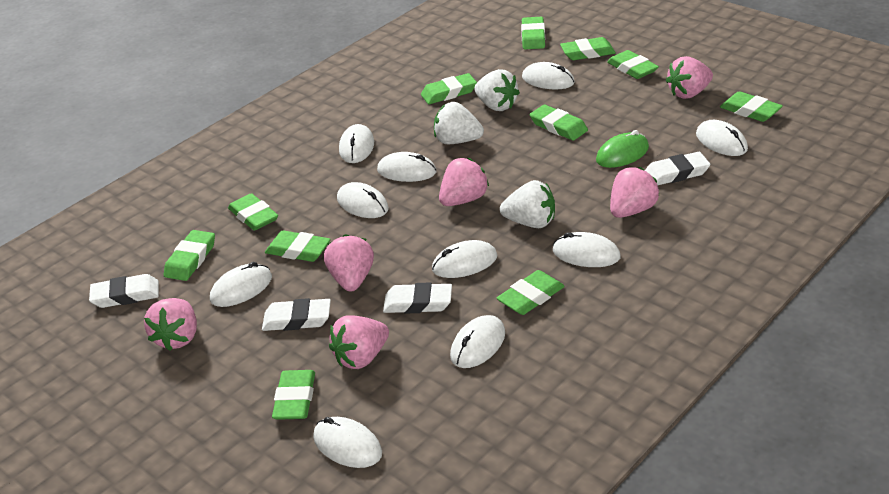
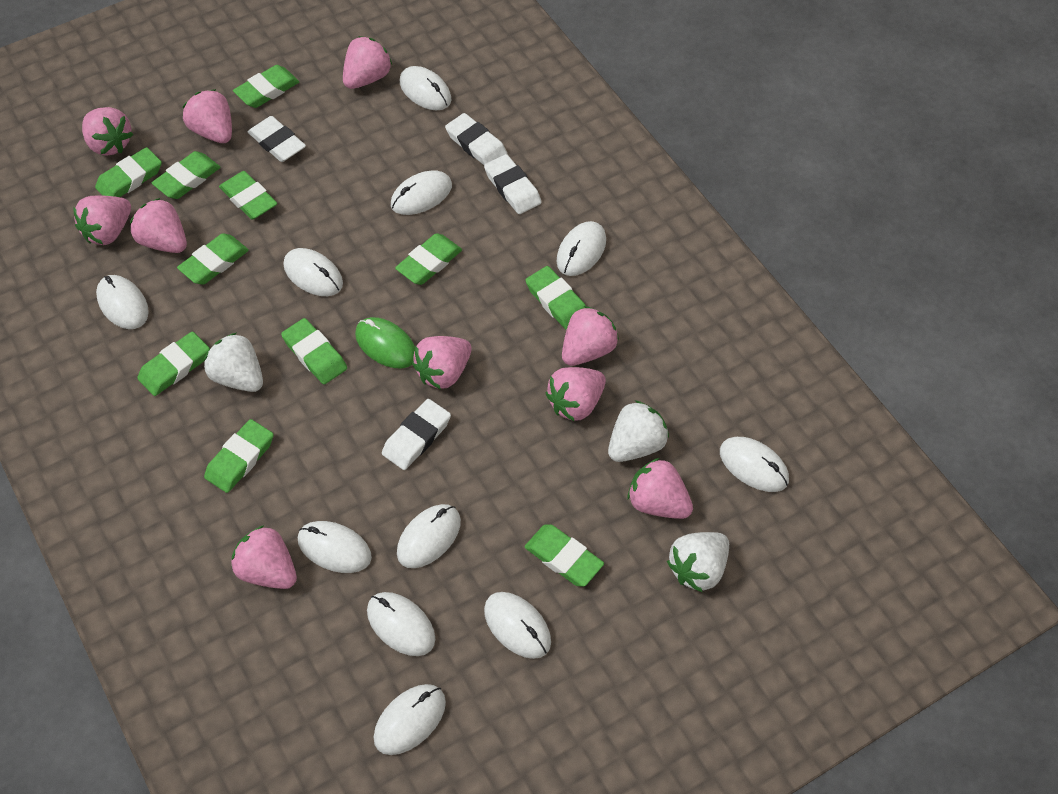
pink strawberry: 6 -> 10
white mouse: 10 -> 11

